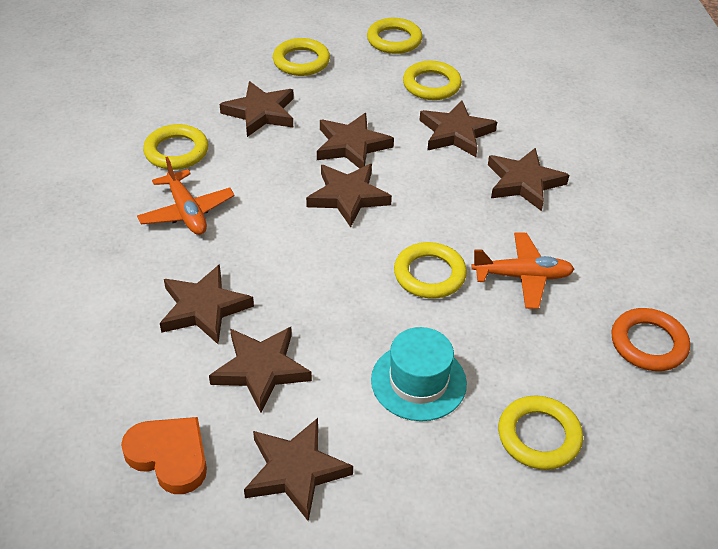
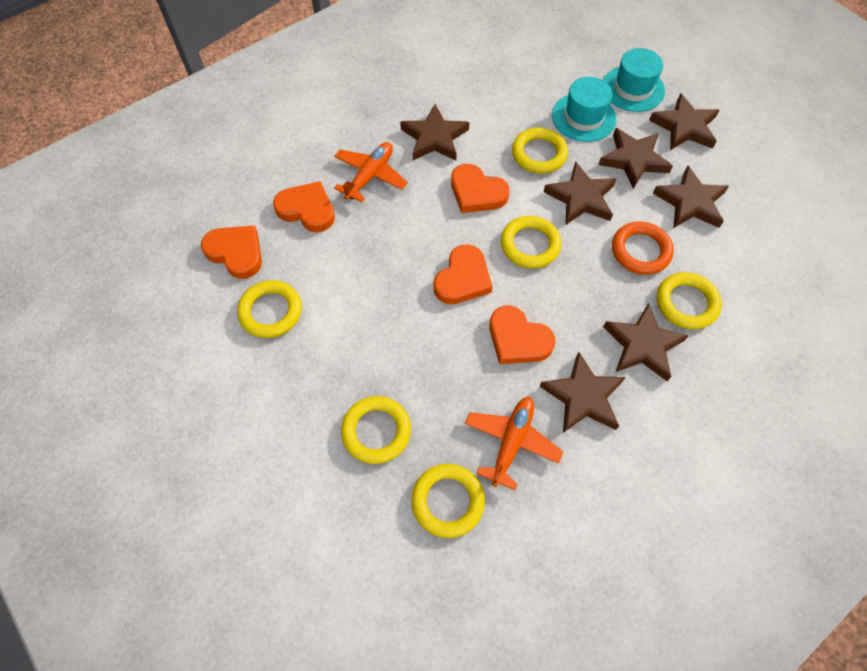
brown star: 8 -> 7
orange heart: 1 -> 5
turquoise hat: 1 -> 2

